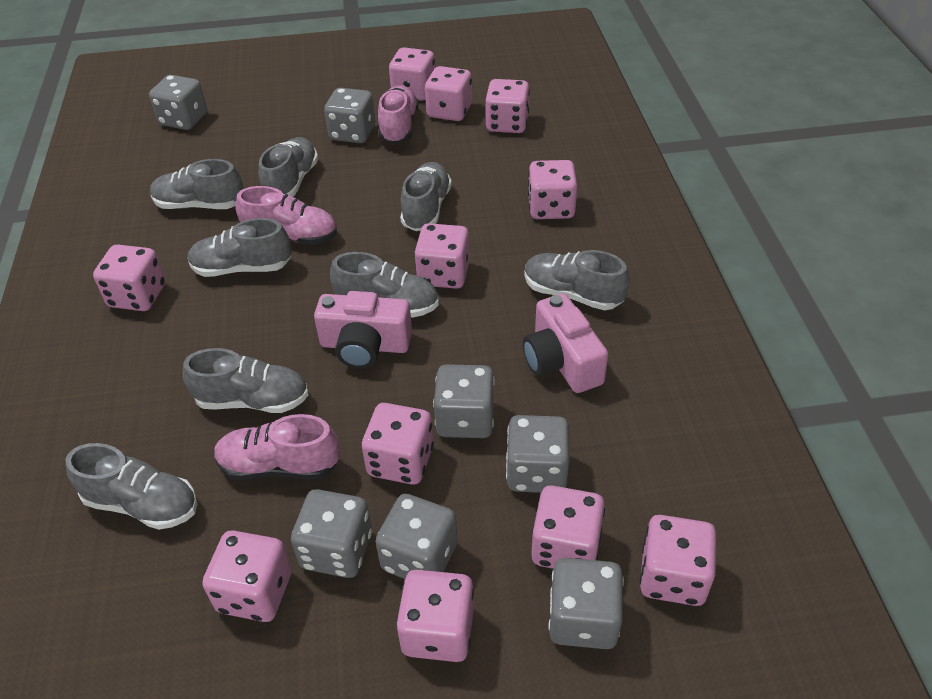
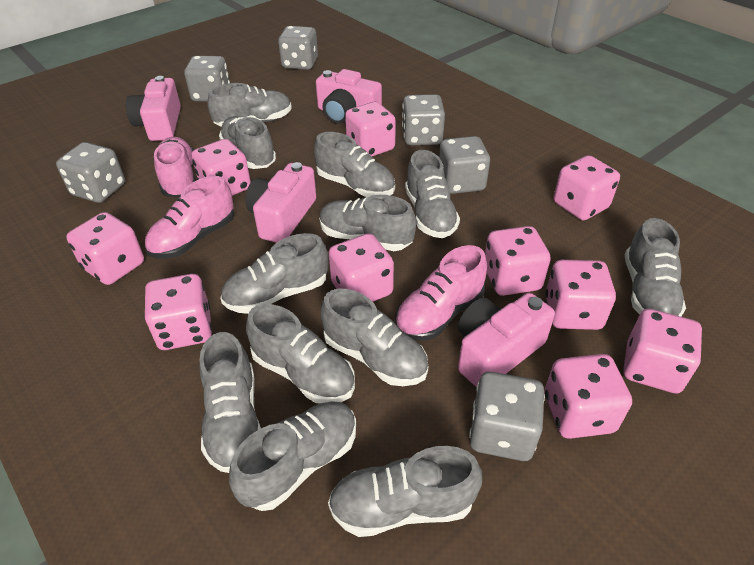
grey dice: 7 -> 6
grey shoe: 8 -> 12
pink camera: 2 -> 4
pink dice: 11 -> 10

